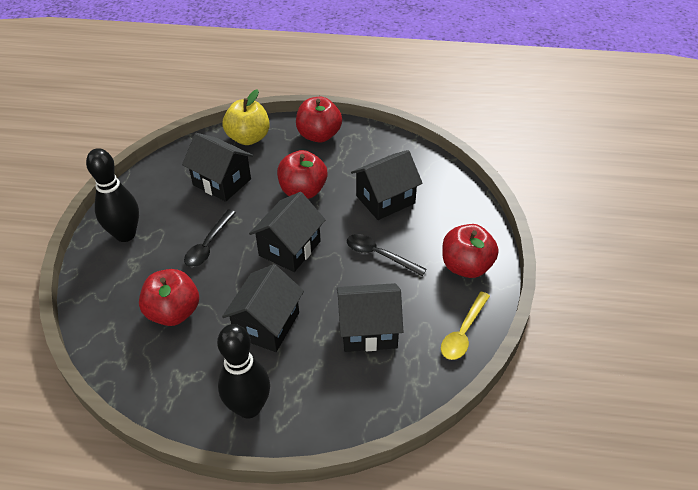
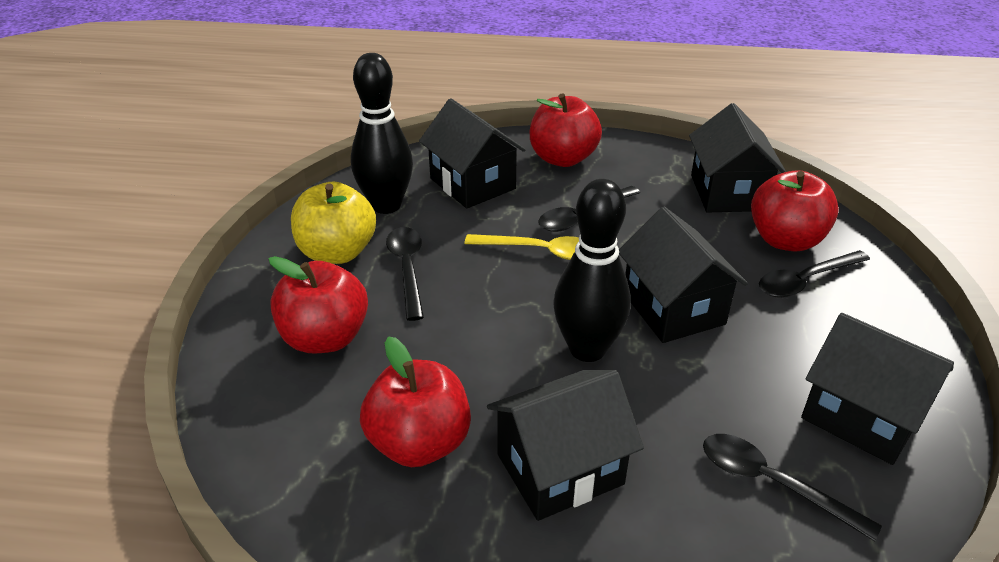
black spoon: 2 -> 4

